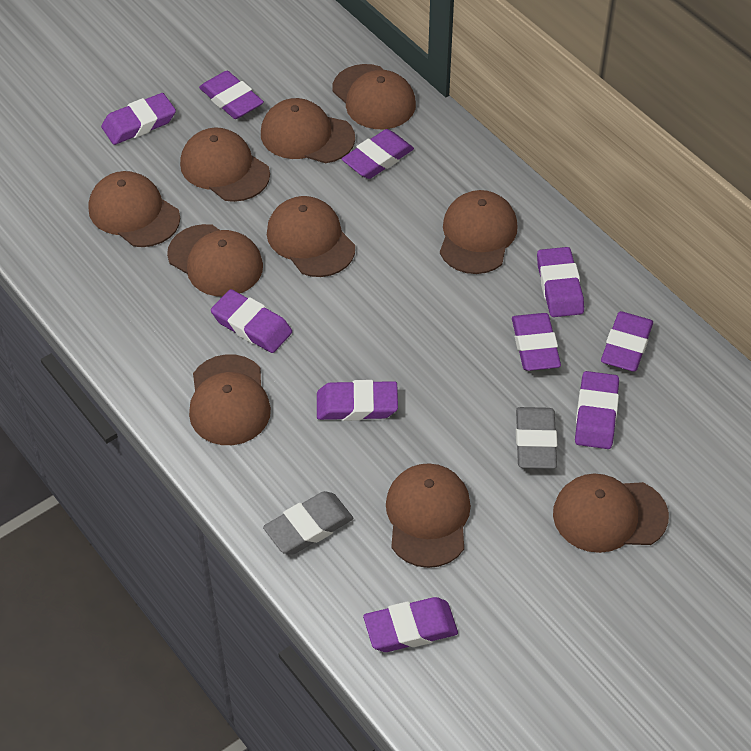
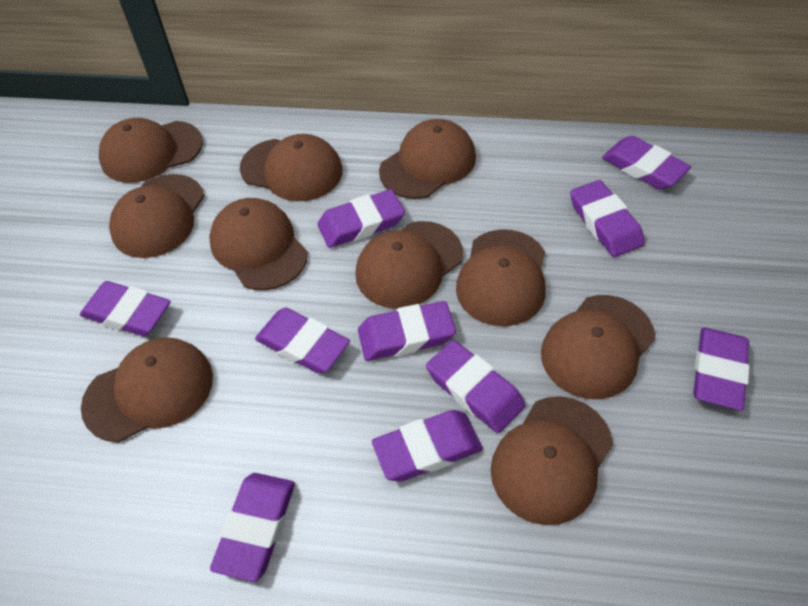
grey eraser: 2 -> 0

